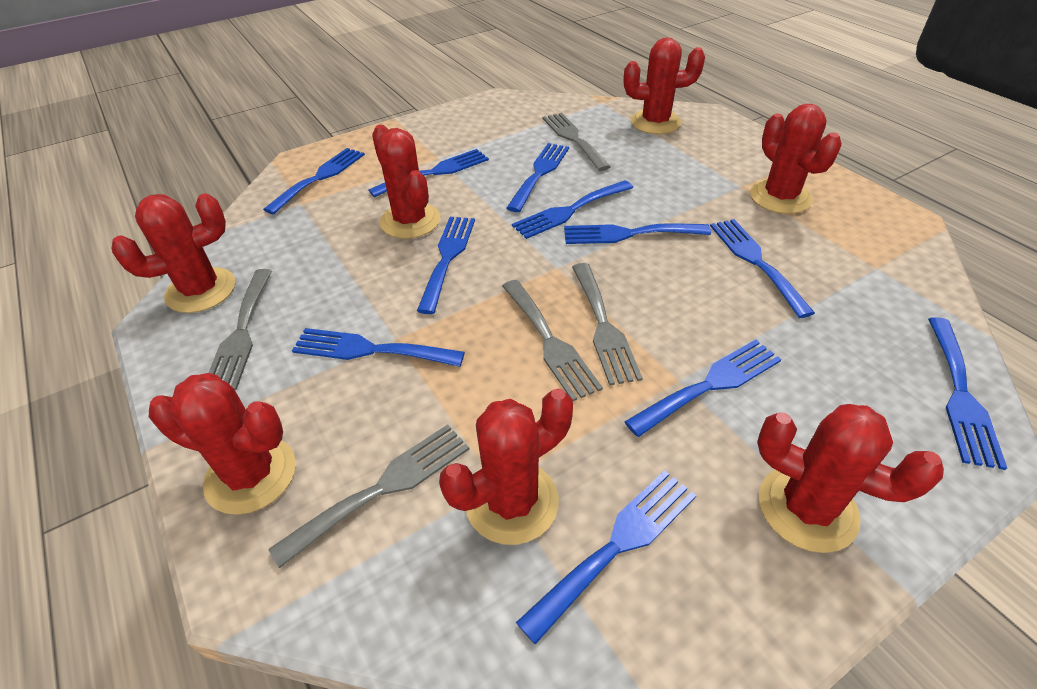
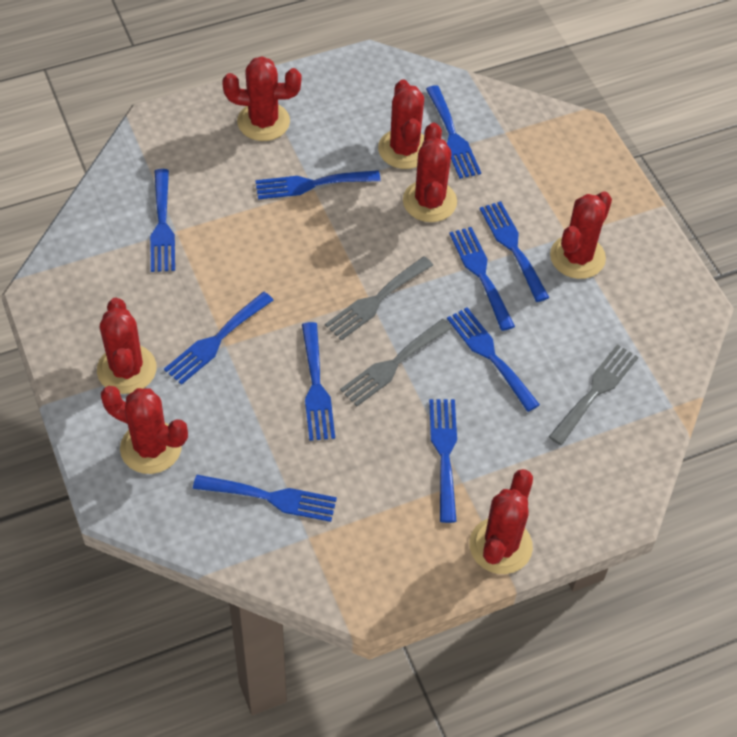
blue fork: 11 -> 10
grey fork: 5 -> 3

